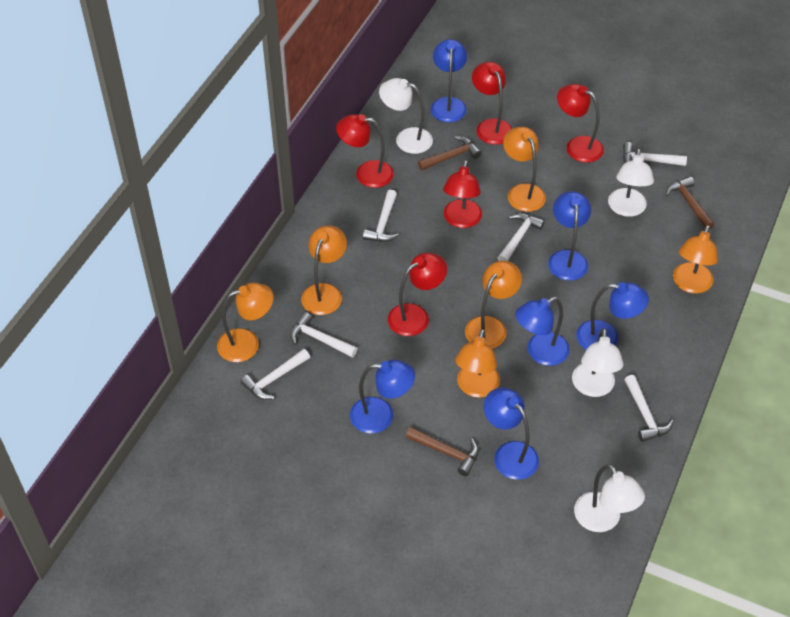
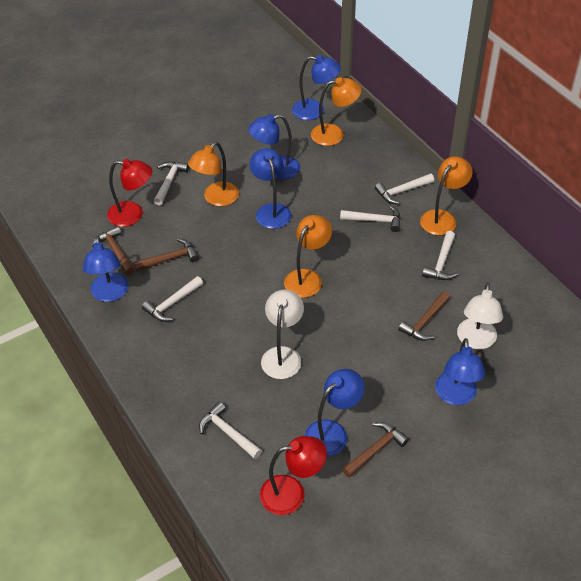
brown hammer: 3 -> 4
orange lamp: 6 -> 4
red lamp: 5 -> 2
white lamp: 4 -> 2

